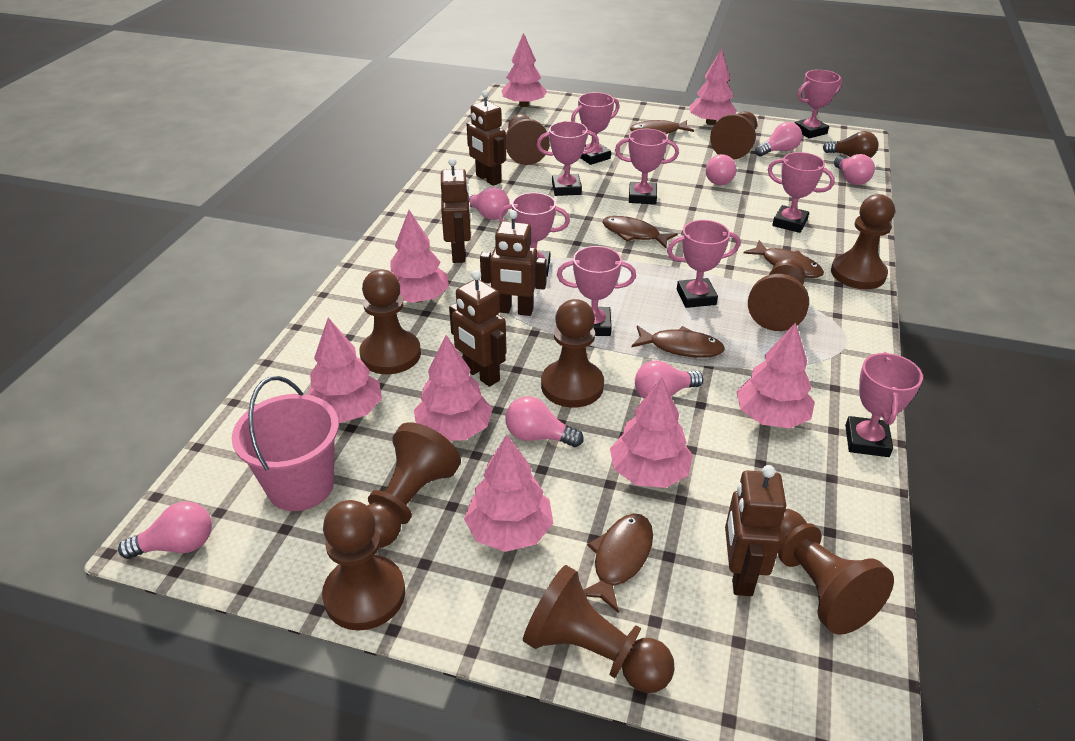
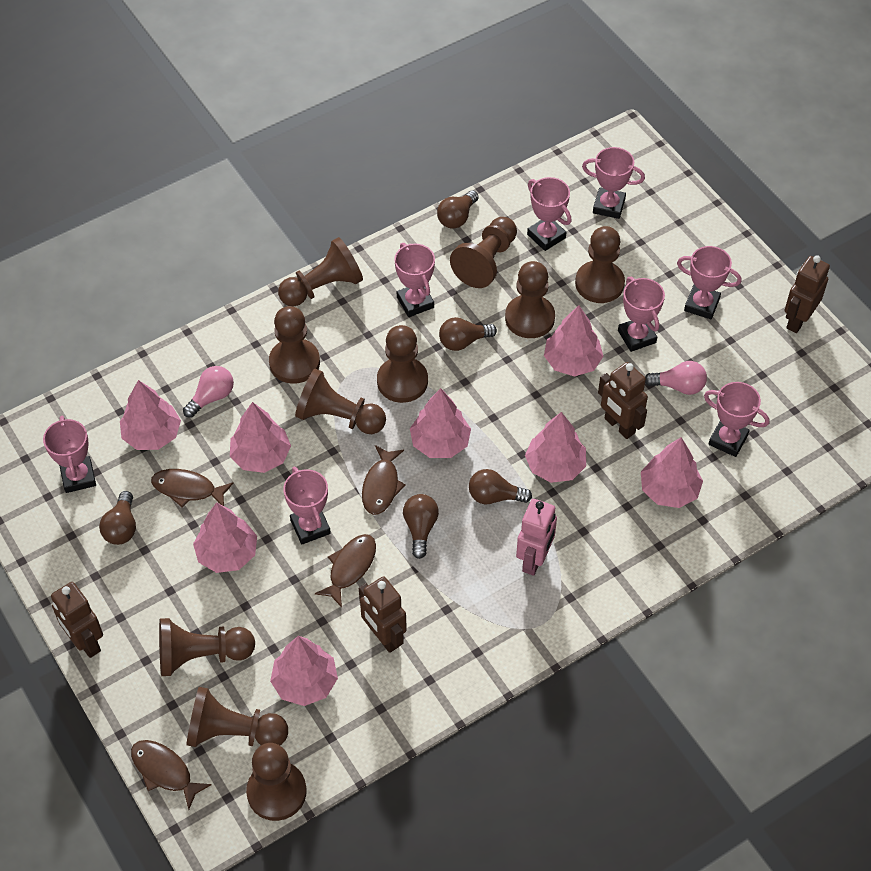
brown fish: 5 -> 4
brown light bulb: 1 -> 5
brown robot: 5 -> 4
pink bucket: 1 -> 0
pink light bulb: 7 -> 2
pink robot: 0 -> 1
pink trophy: 9 -> 8

